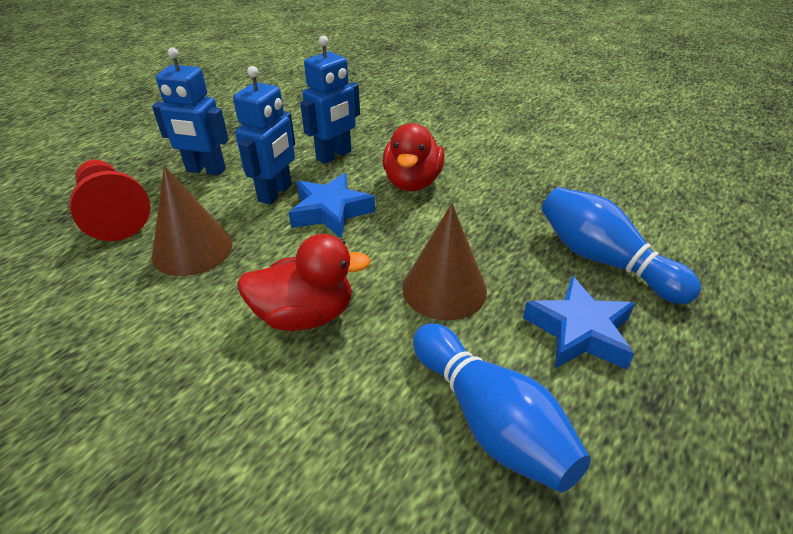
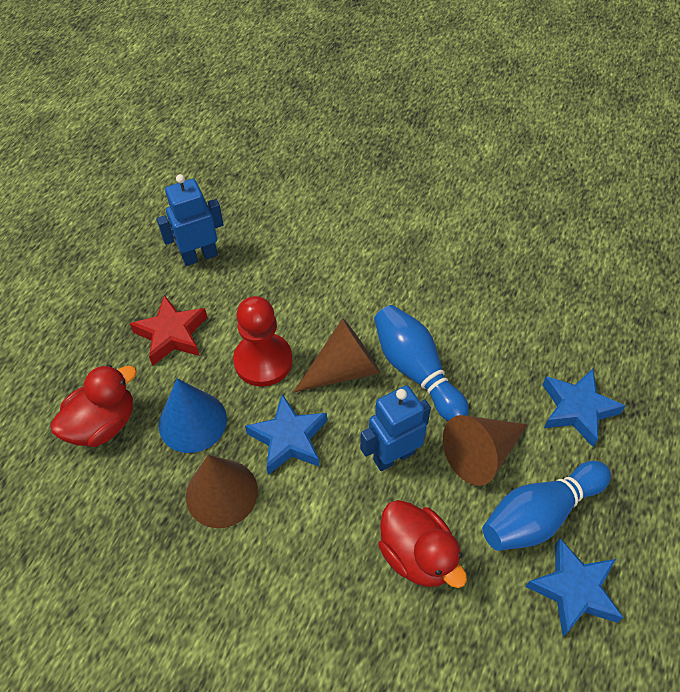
blue cone: 0 -> 1
blue robot: 3 -> 2
blue star: 2 -> 3
brown cone: 2 -> 3
red star: 0 -> 1

